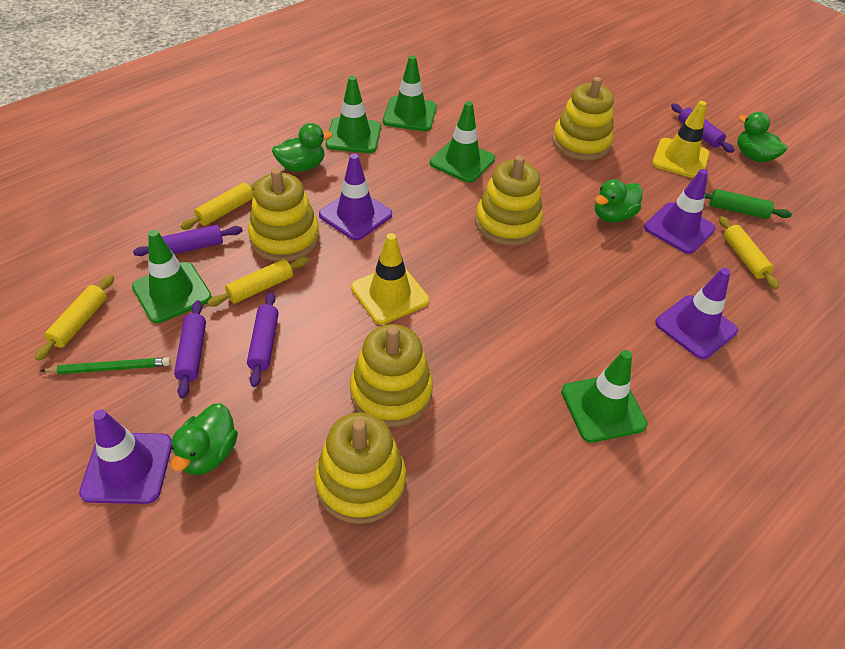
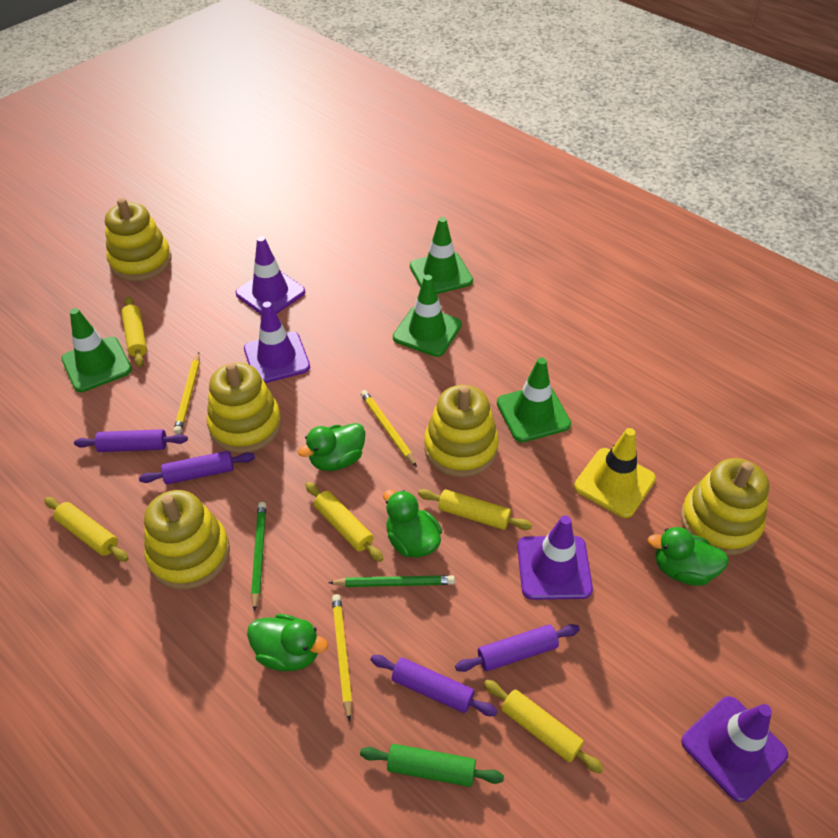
green pencil: 1 -> 2
green traffic cone: 5 -> 4
yellow pencil: 0 -> 3
yellow rolling pin: 4 -> 5
yellow traffic cone: 2 -> 1

